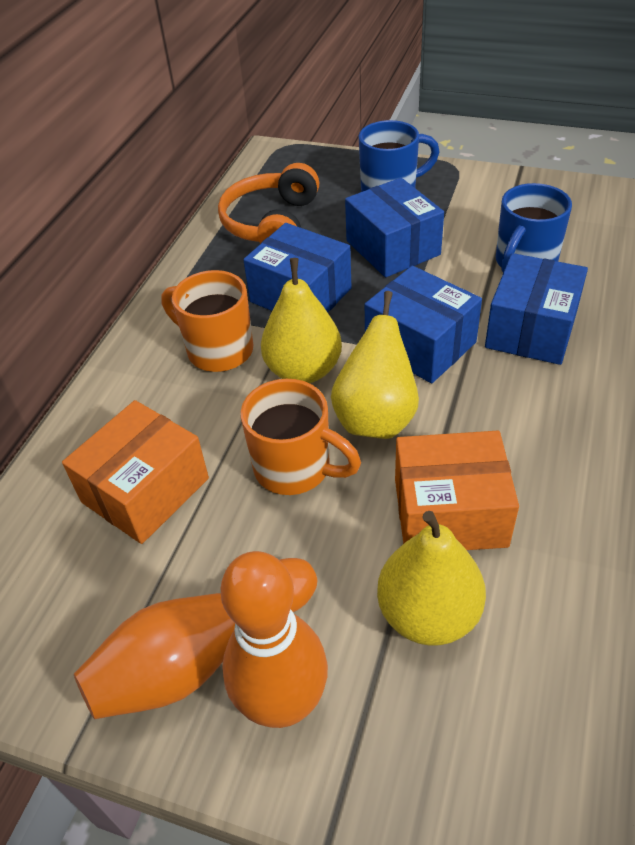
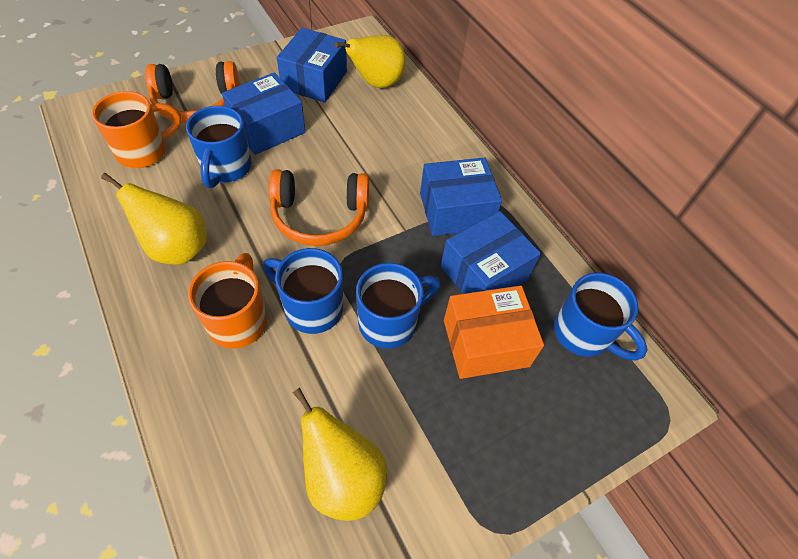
blue mug: 2 -> 4
orange bowling pin: 2 -> 0
orange box: 2 -> 1
orange headphones: 1 -> 2

